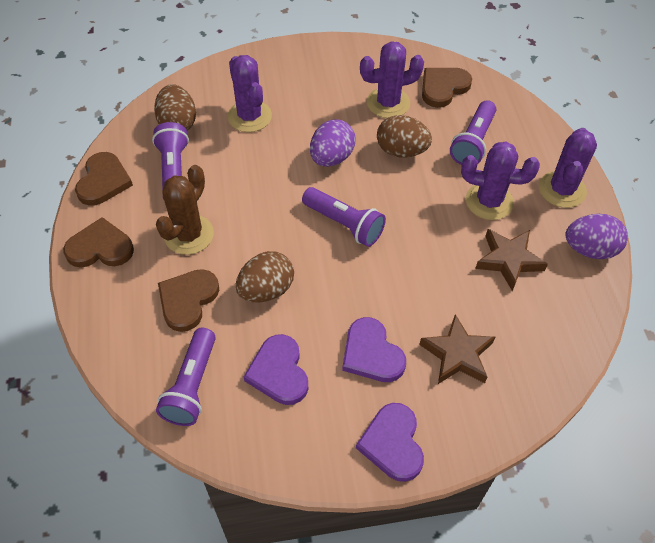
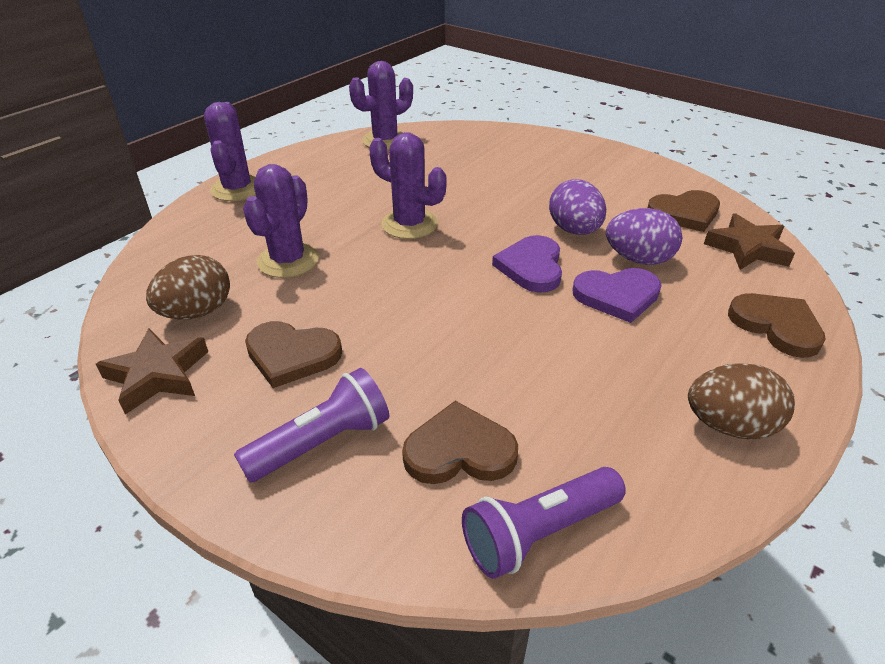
brown cactus: 1 -> 0
brown egg: 3 -> 2
purple flashlight: 4 -> 2
purple heart: 3 -> 2

